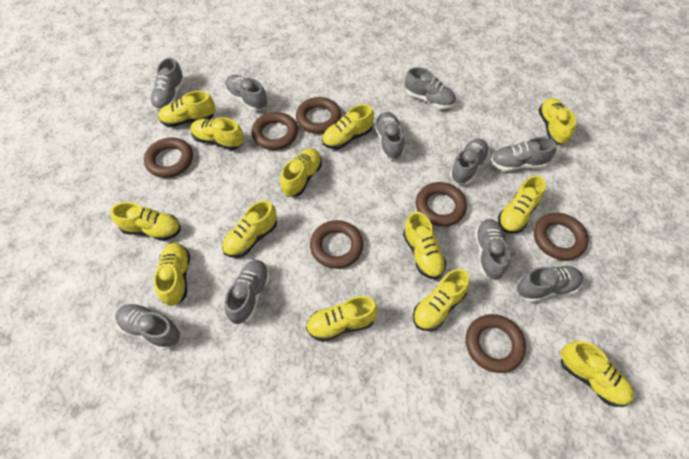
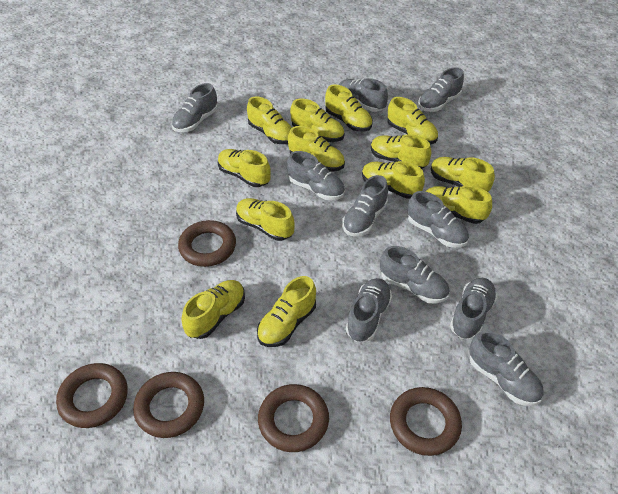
brown ring: 7 -> 5

